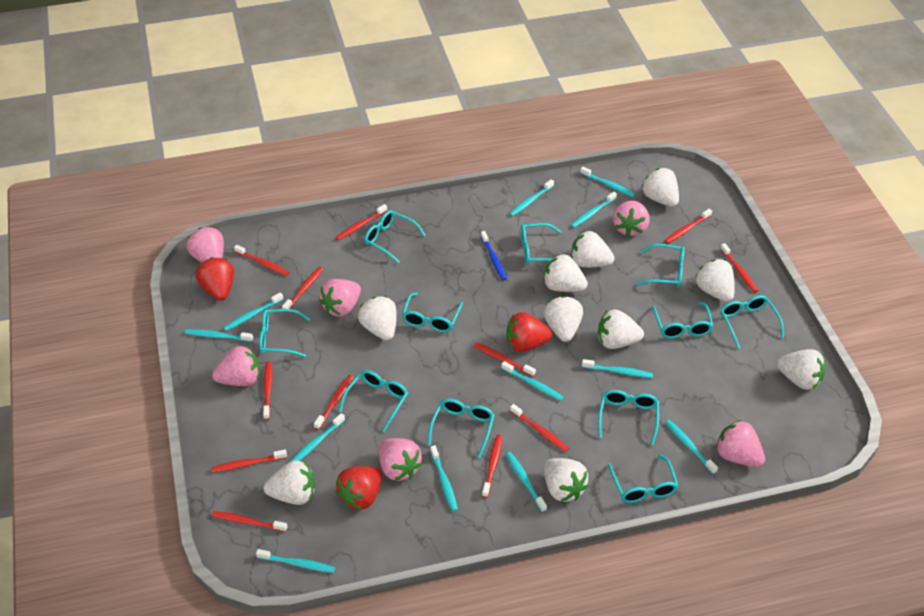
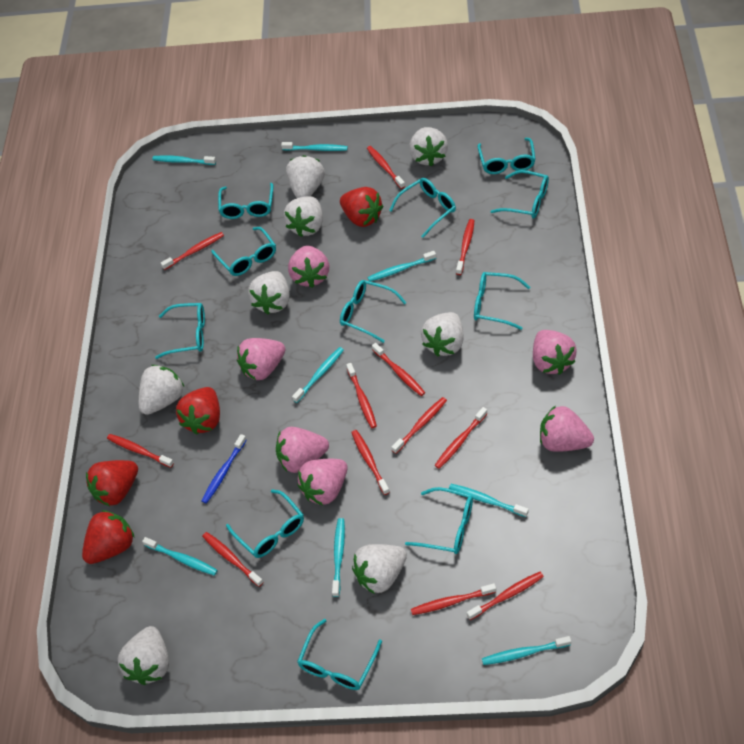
red strawberry: 3 -> 4
turquoise toothbrush: 12 -> 8
white strawberry: 10 -> 8

